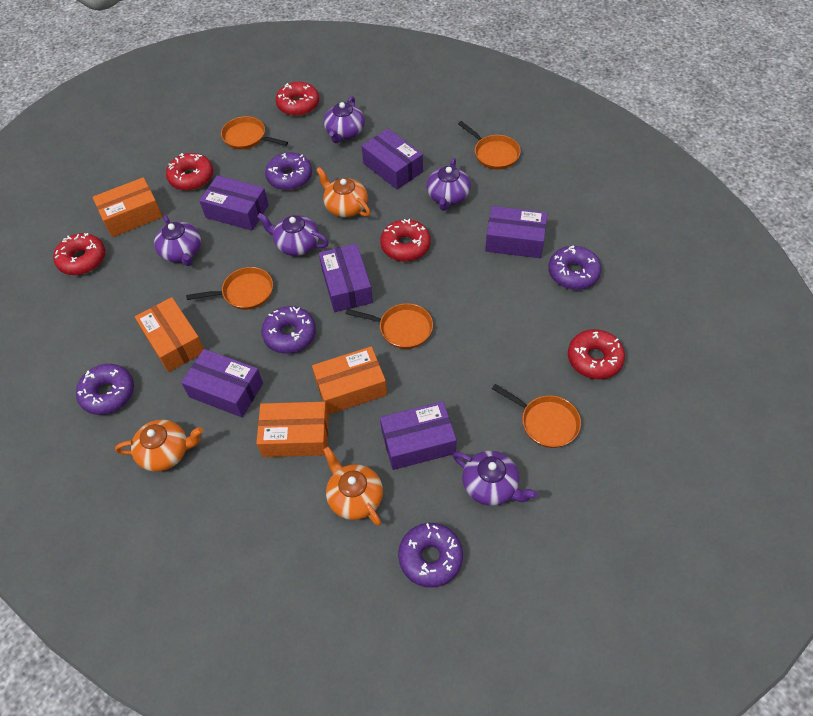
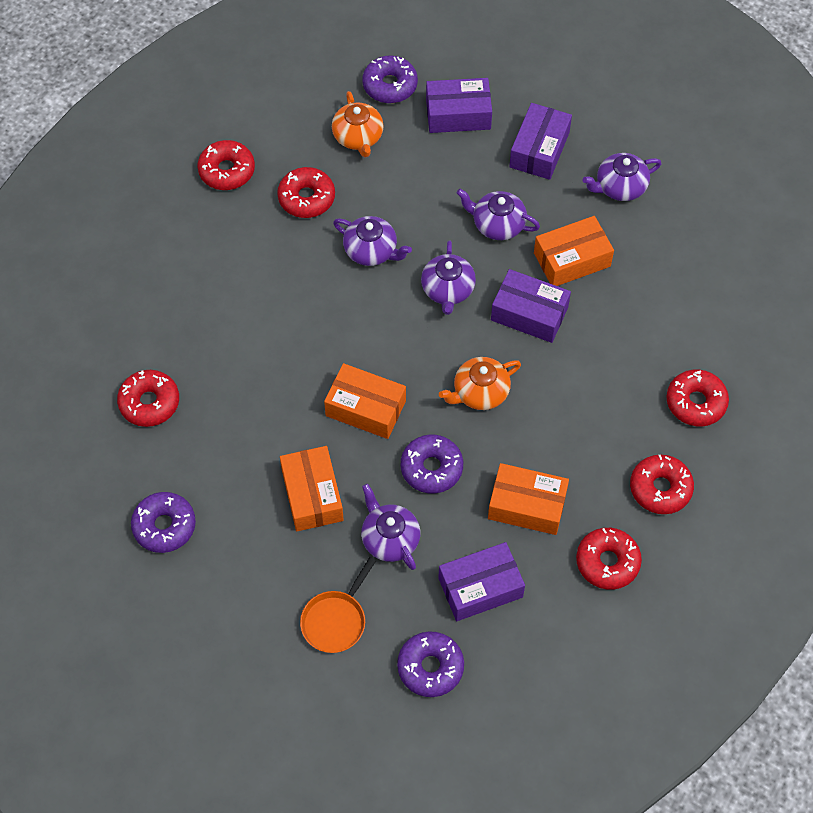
orange pan: 5 -> 1
orange teapot: 3 -> 2
purple box: 6 -> 4
purple donut: 5 -> 4
red donut: 5 -> 6

